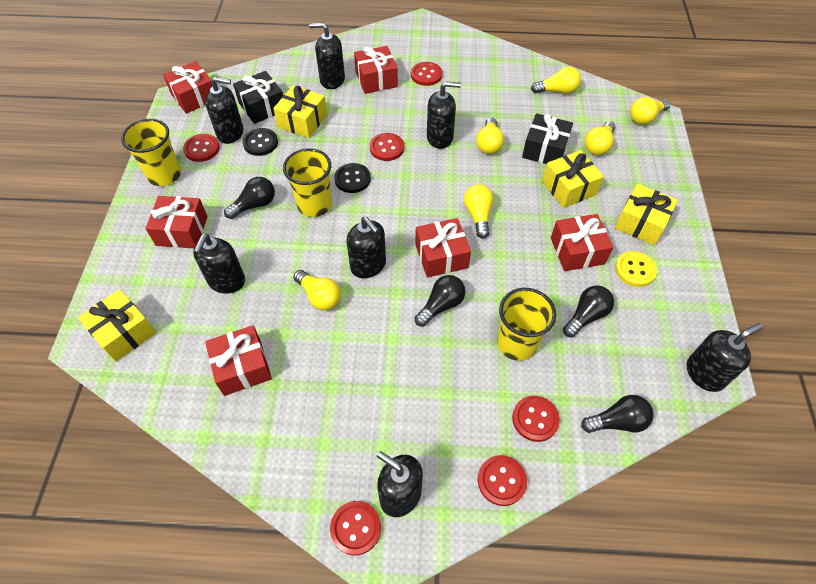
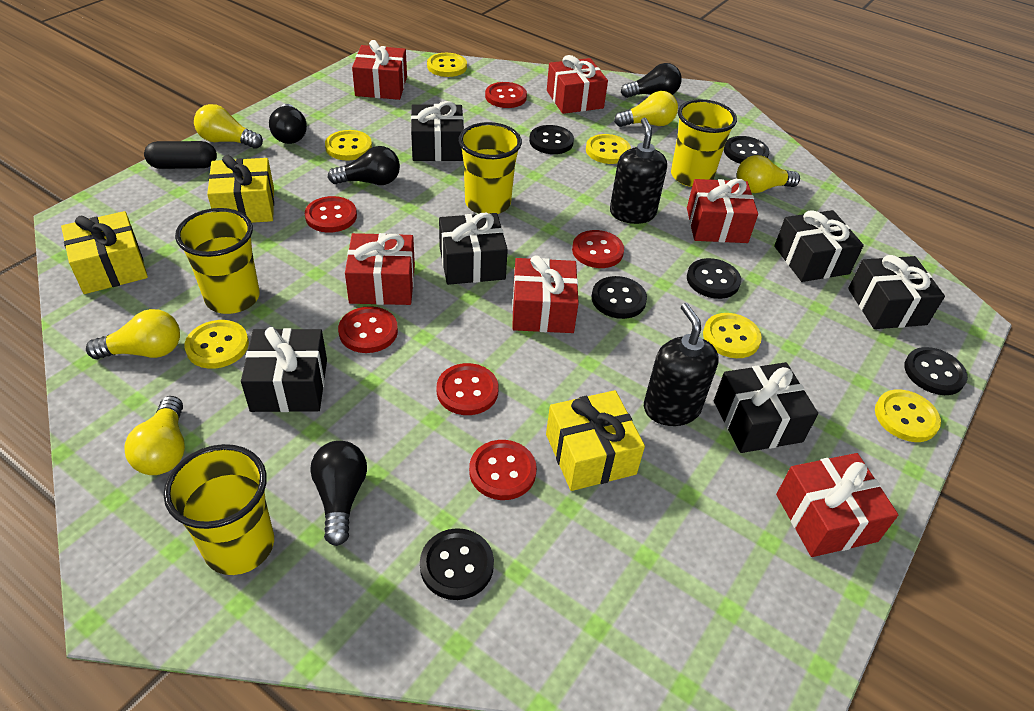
black button: 2 -> 6
black capsule: 0 -> 1
black gift: 2 -> 6
black soap dispenser: 7 -> 2
yellow button: 1 -> 6
yellow cup: 3 -> 4
yellow gift: 4 -> 3
yellow light bulb: 6 -> 5

